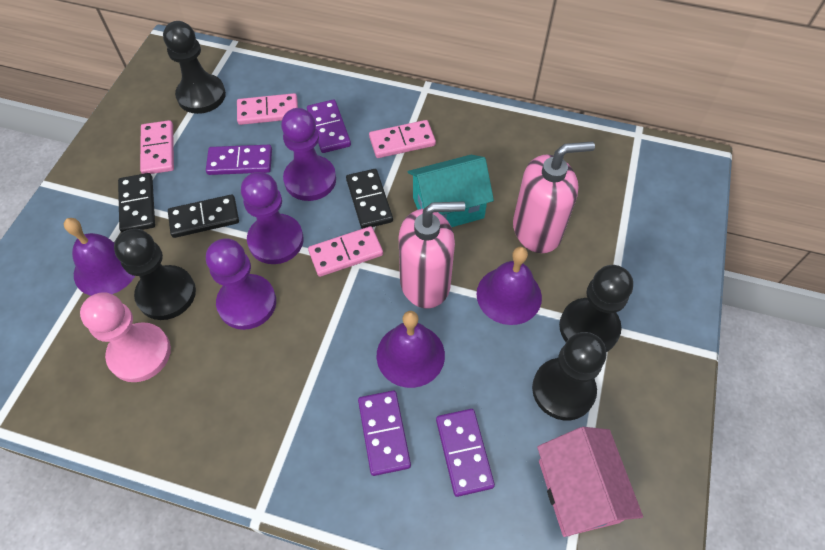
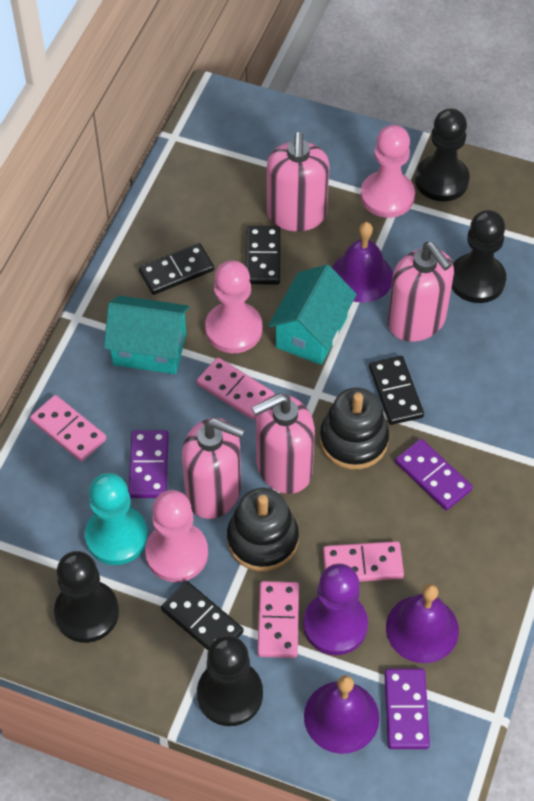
black domino: 3 -> 4
black stacking toy: 0 -> 2
pink house: 1 -> 0
pink pawn: 1 -> 3
pink soap dispenser: 2 -> 4
purple domino: 4 -> 3
purple pawn: 3 -> 1
turquoise house: 1 -> 2
turquoise pawn: 0 -> 1

